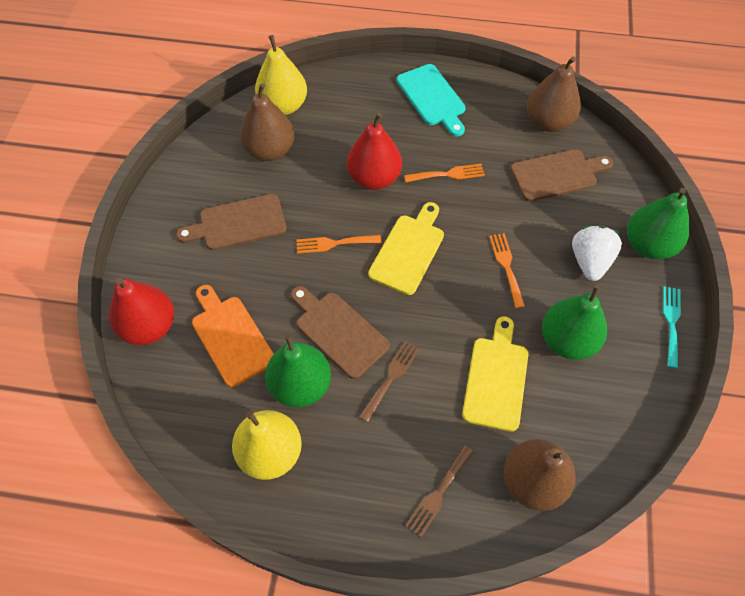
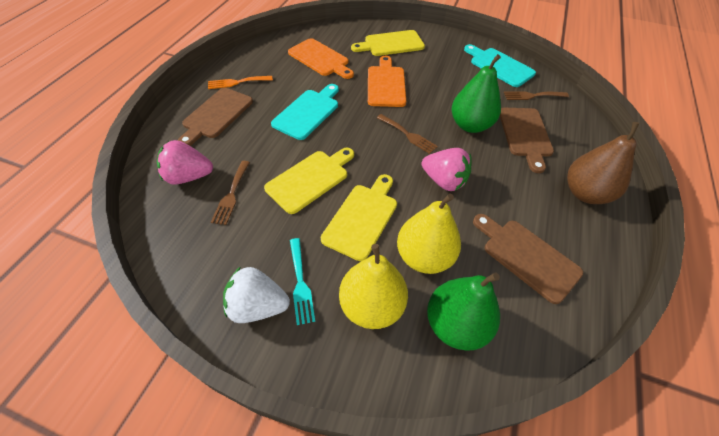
brown fork: 2 -> 3
brown pear: 3 -> 1
green pear: 3 -> 2
orange cutting board: 1 -> 2
orange fork: 3 -> 1
pink strawberry: 0 -> 2
red pear: 2 -> 0
turquoise cutting board: 1 -> 2
yellow cutting board: 2 -> 3

